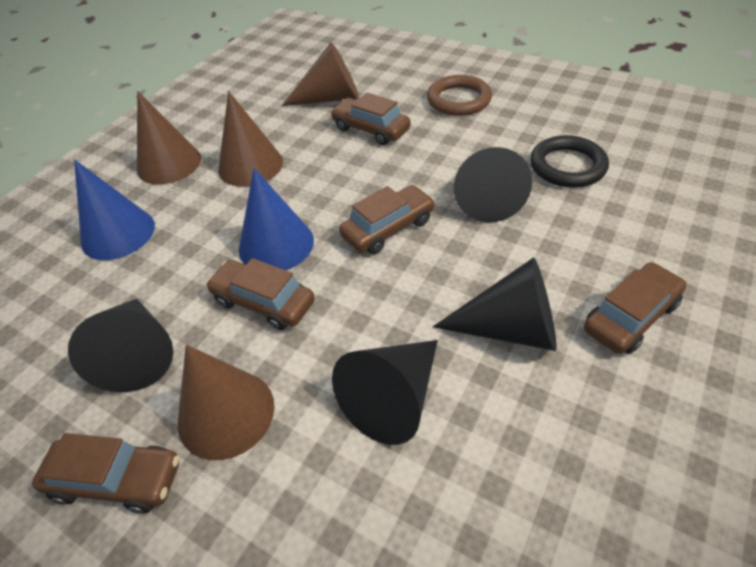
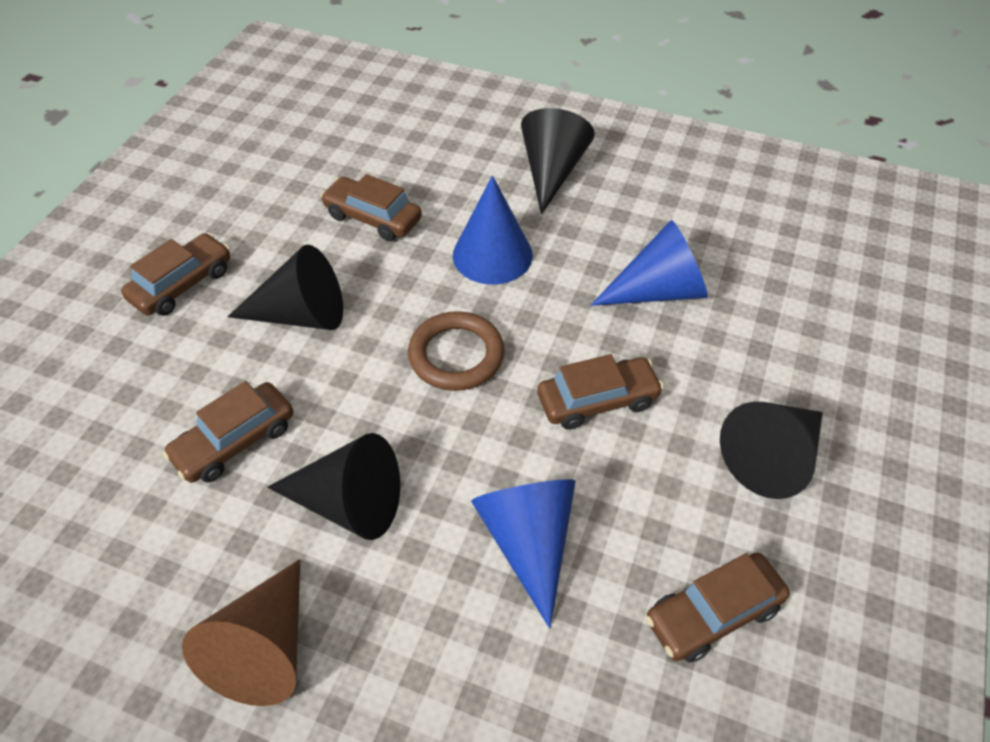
black ring: 1 -> 0
blue cone: 2 -> 3
brown cone: 4 -> 1

